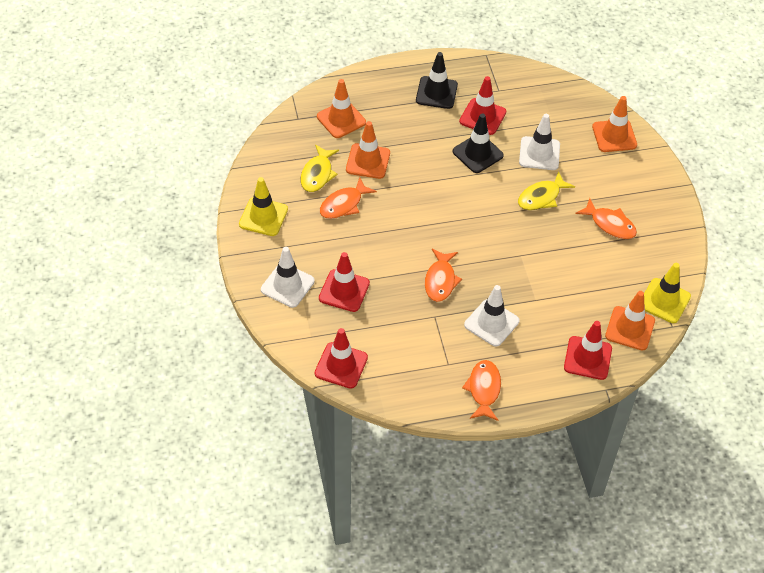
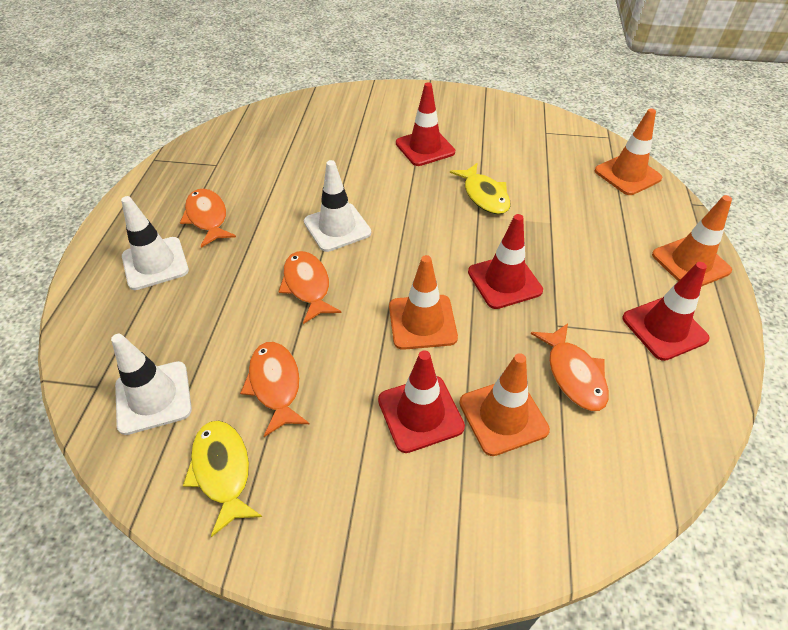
black traffic cone: 2 -> 0
yellow traffic cone: 2 -> 0

